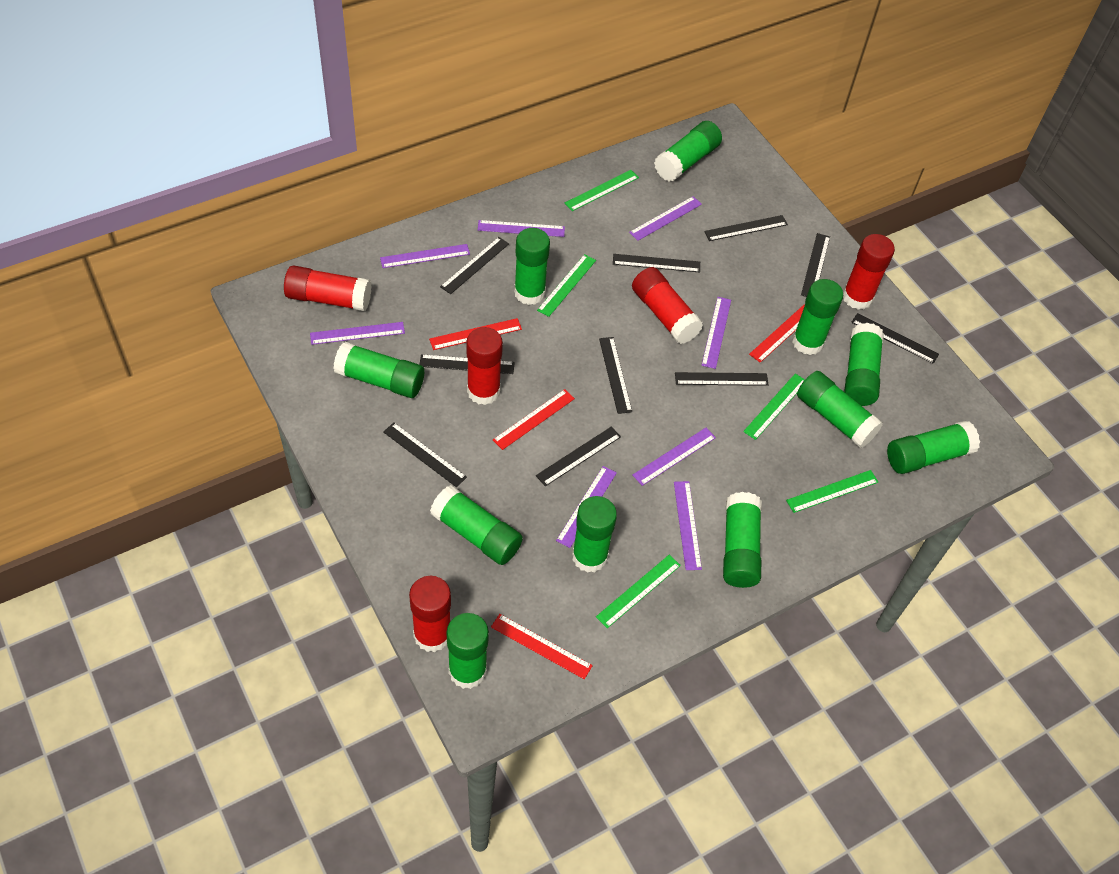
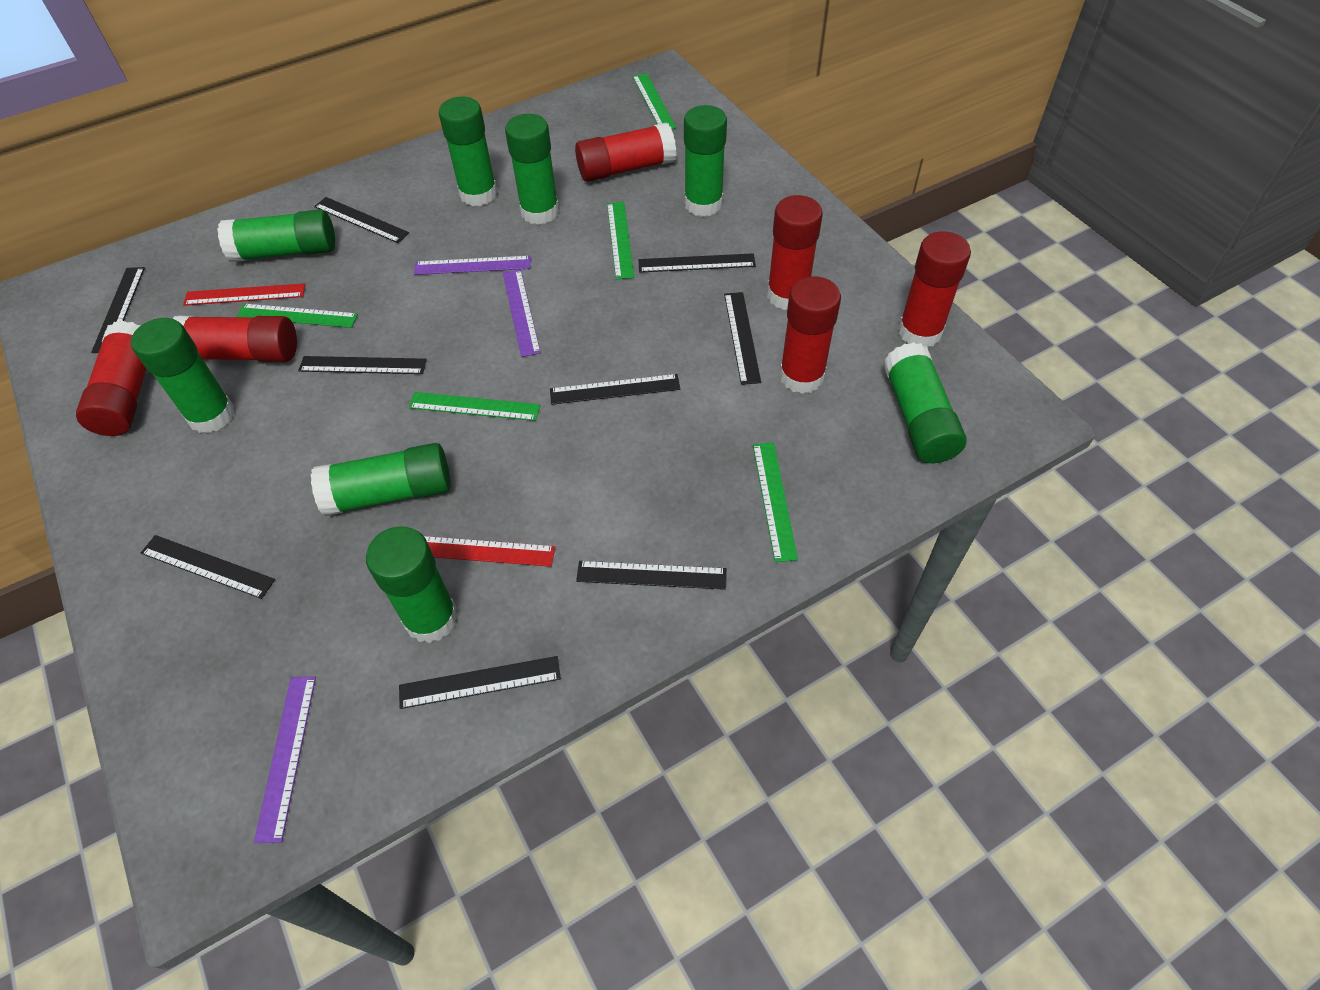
black ruler: 10 -> 9
green glue stick: 11 -> 8
purple ruler: 8 -> 3
red glue stick: 5 -> 6
red ruler: 4 -> 2

